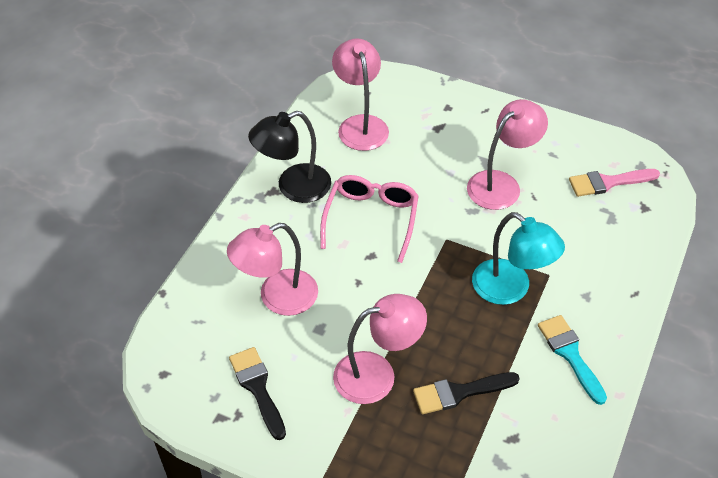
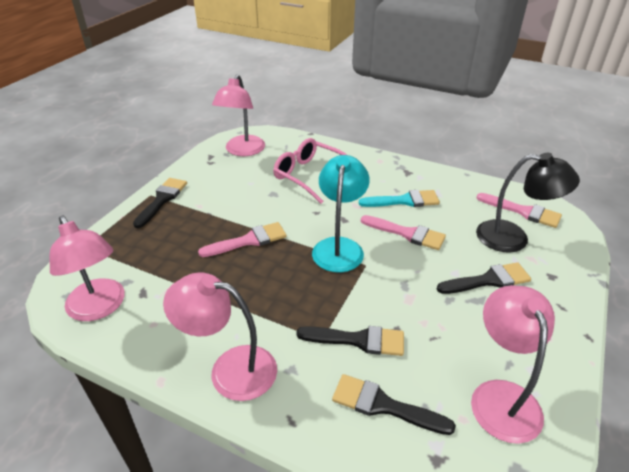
black brush: 2 -> 4
pink brush: 1 -> 3

